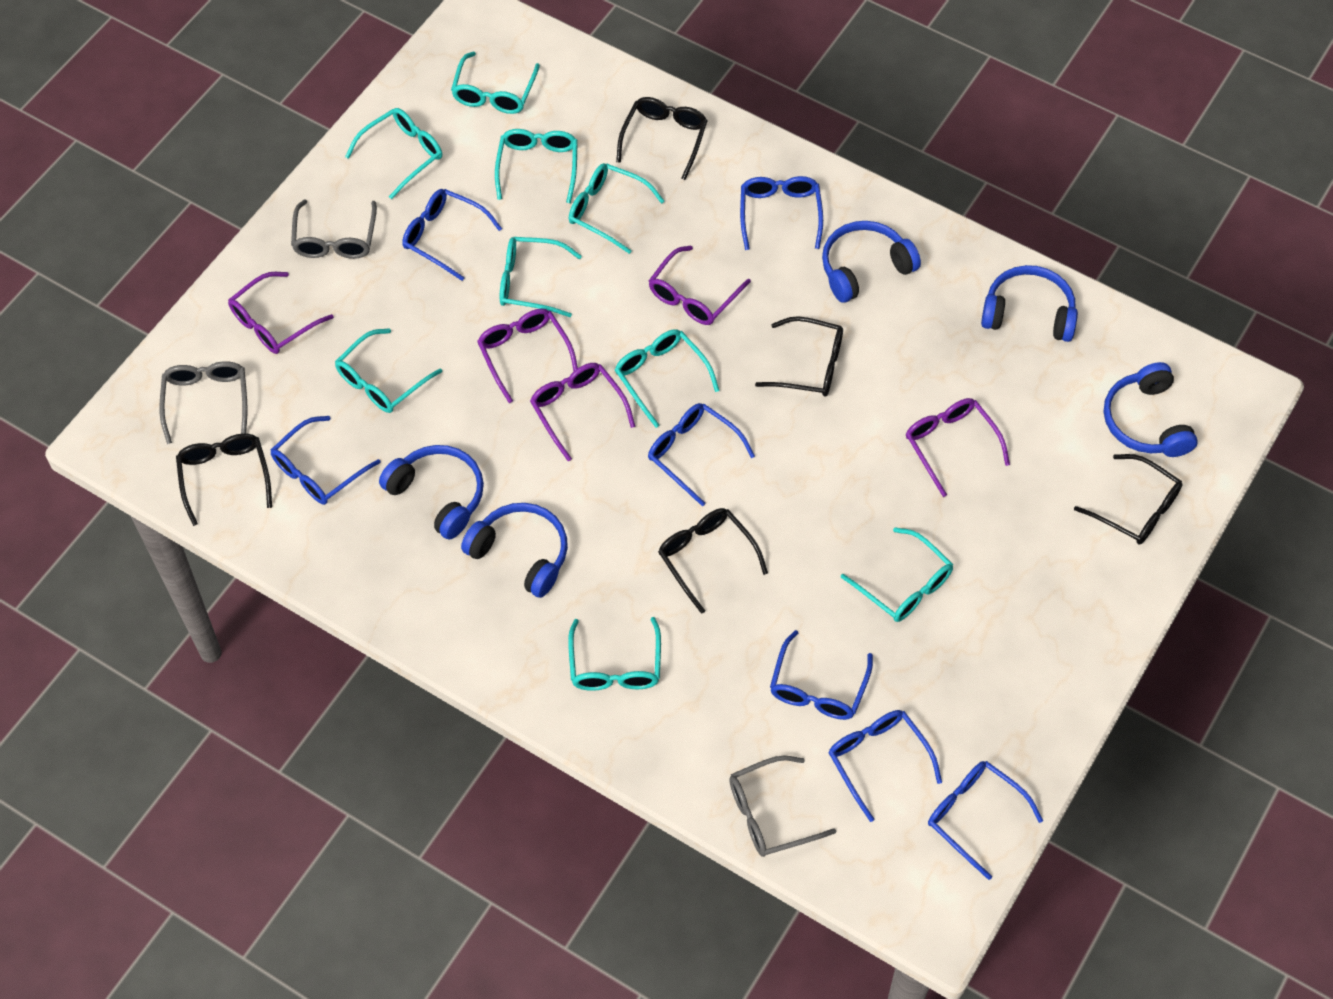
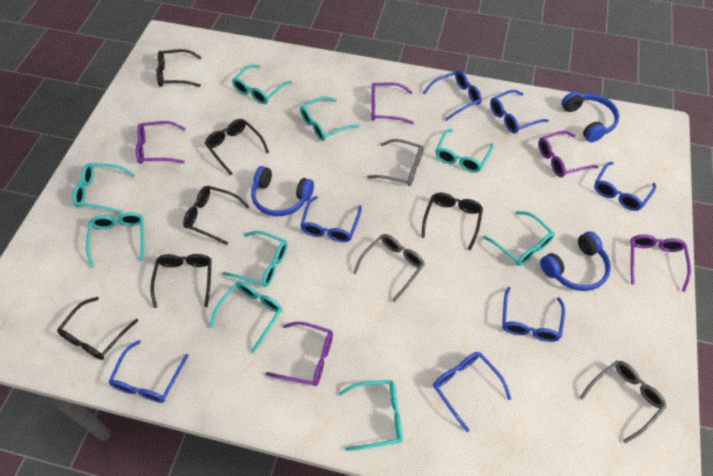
black glasses: 5 -> 6
blue headphones: 5 -> 3

